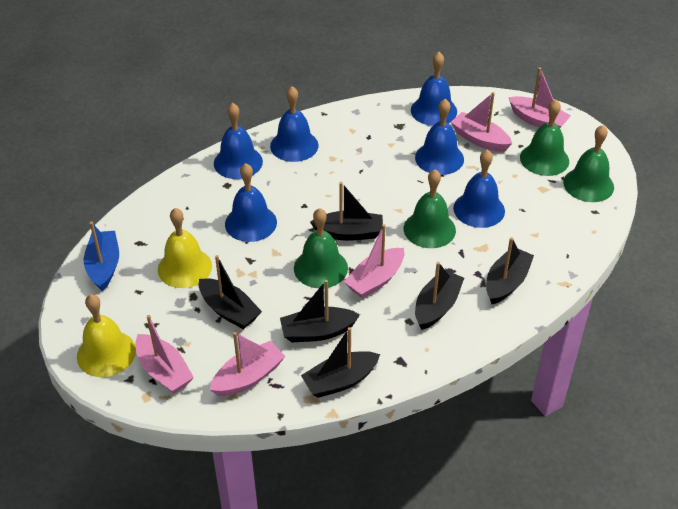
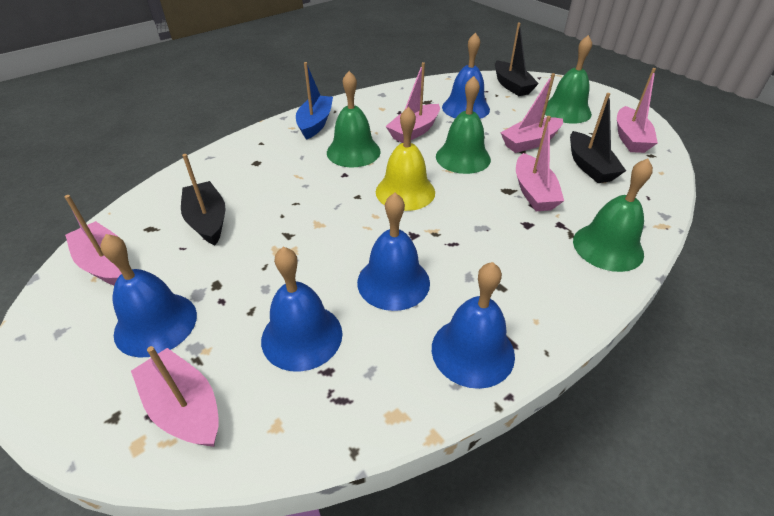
black boat: 6 -> 3
blue bell: 6 -> 5
pink boat: 5 -> 6
yellow bell: 2 -> 1

